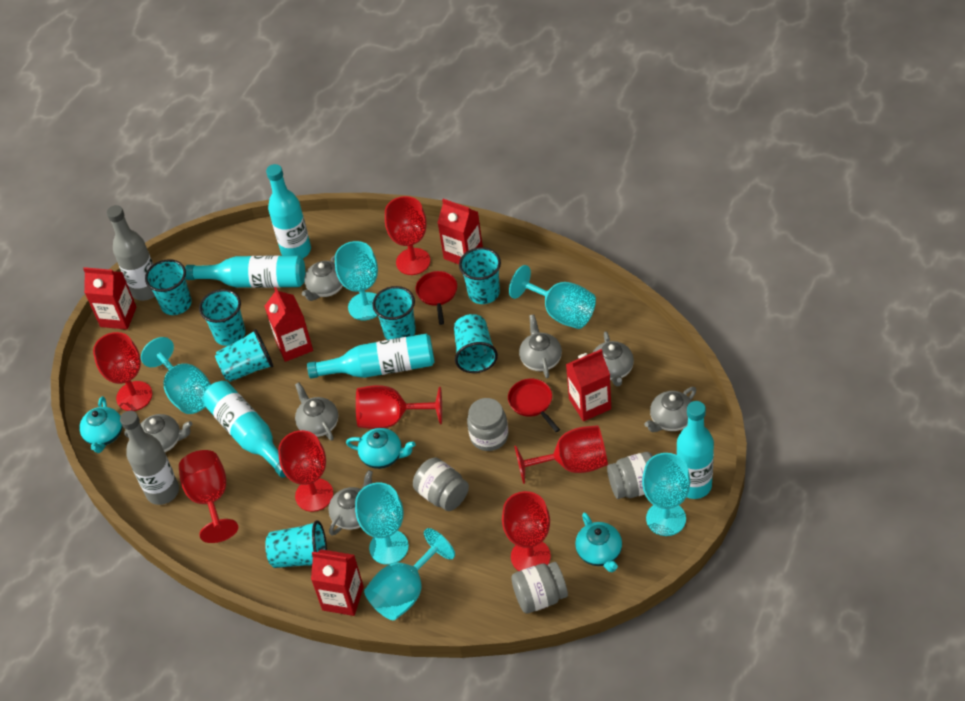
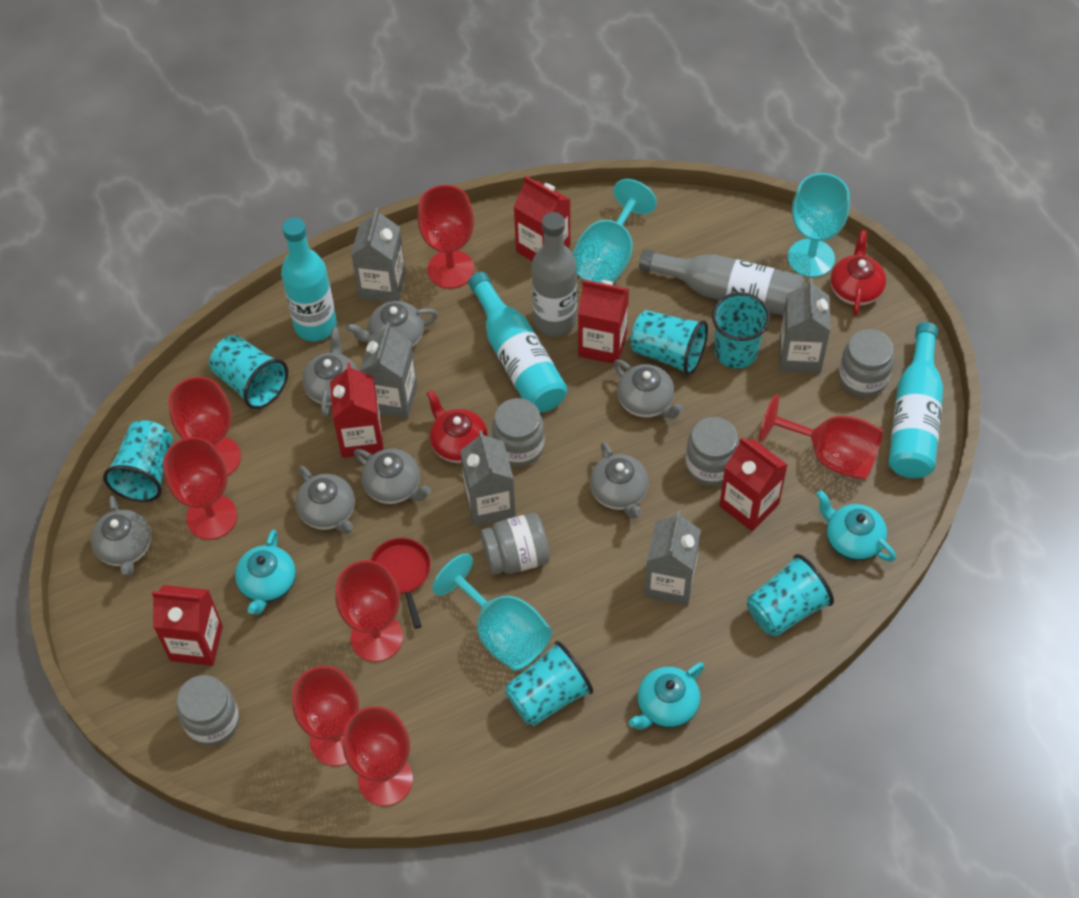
grey carton: 0 -> 5
grey jar: 4 -> 5
red pan: 2 -> 1
red teapot: 0 -> 2
turquoise bottle: 5 -> 3
turquoise cup: 7 -> 6
turquoise goblet: 6 -> 3

